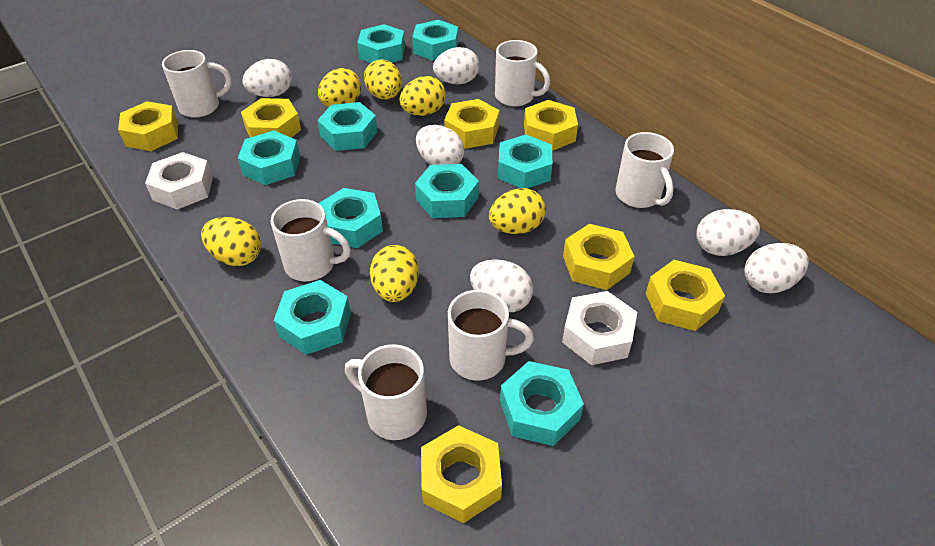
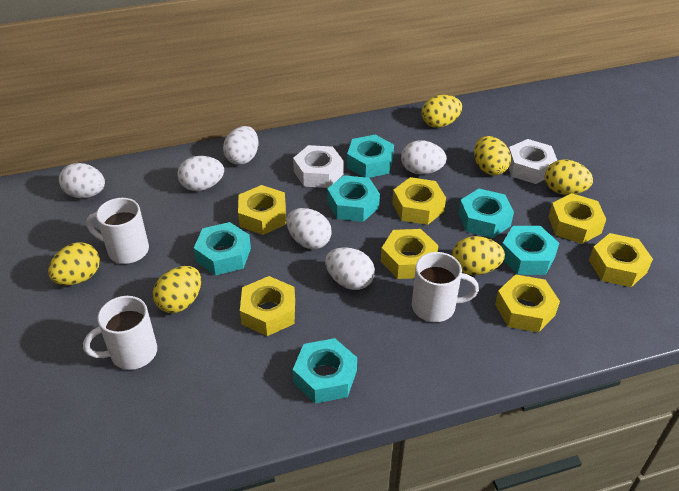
turquoise nut: 9 -> 6
white mug: 6 -> 3

